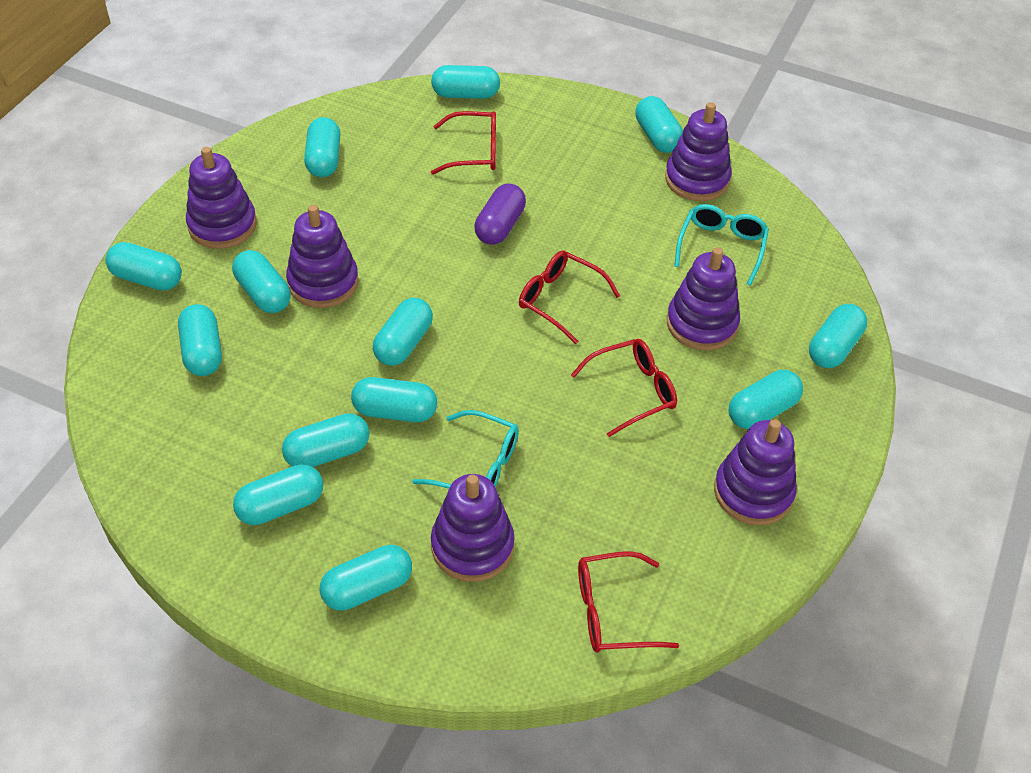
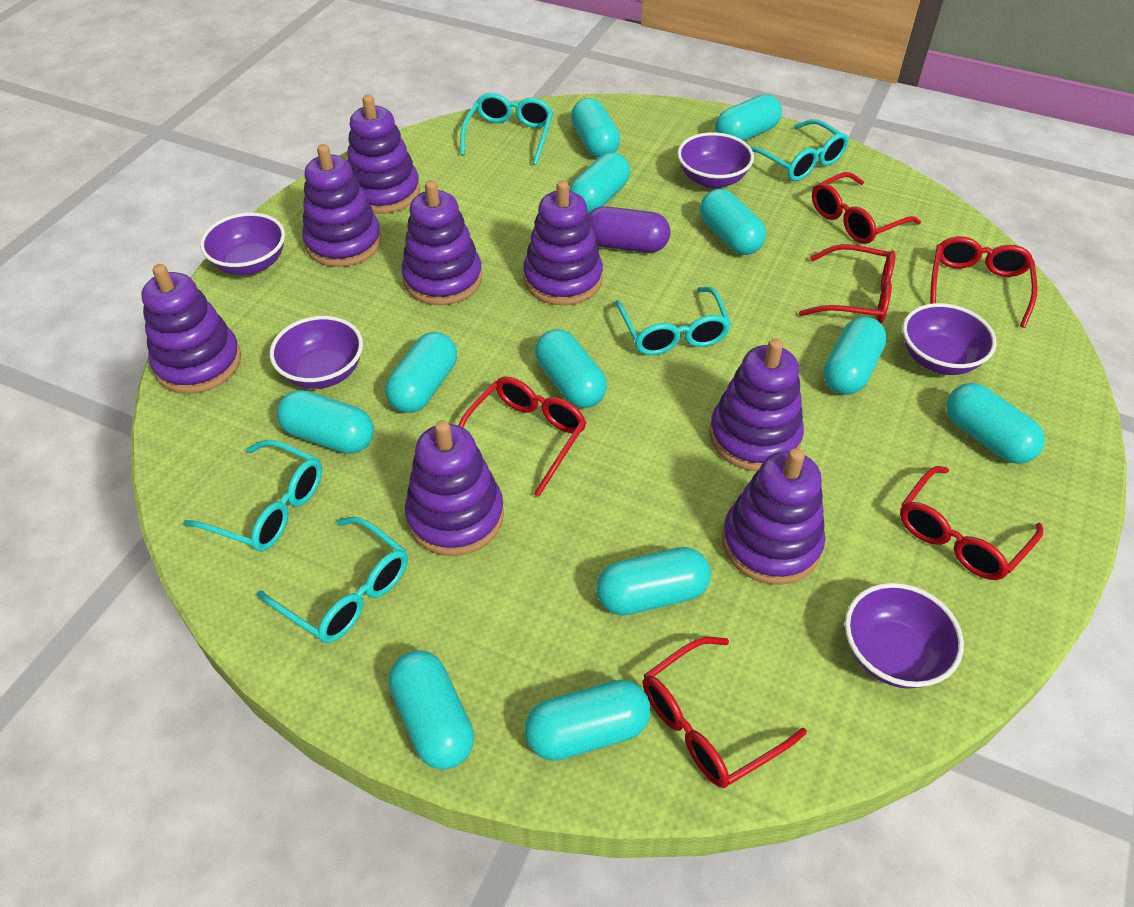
purple bowl: 0 -> 5
purple stacking toy: 6 -> 8
red glasses: 4 -> 6
turquoise capsule: 13 -> 12
turquoise glasses: 2 -> 5

